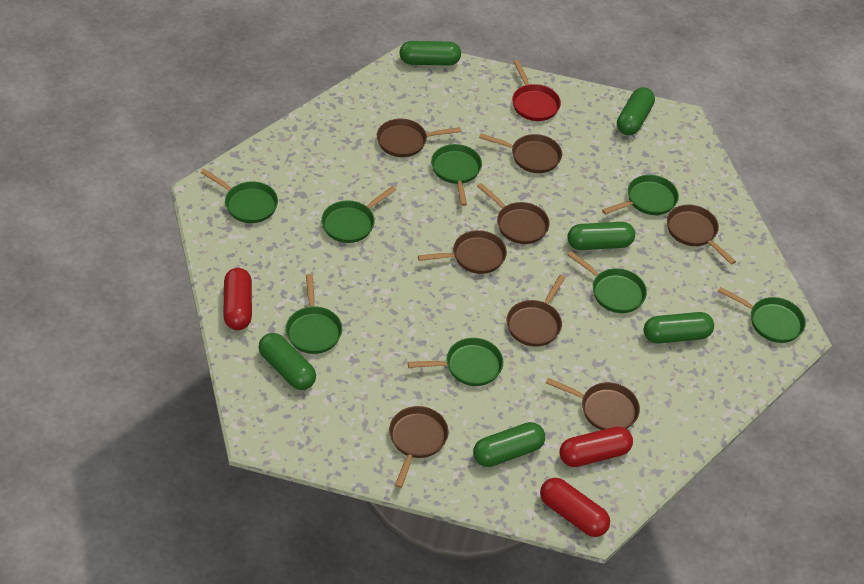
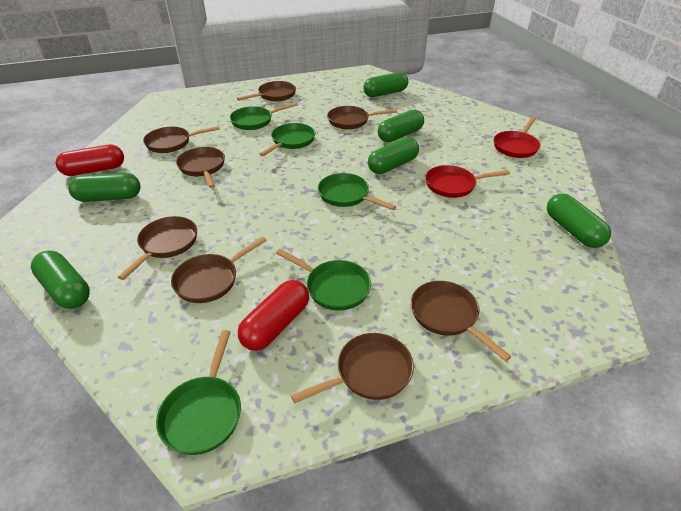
green pan: 8 -> 5
red capsule: 3 -> 2
red pan: 1 -> 2

